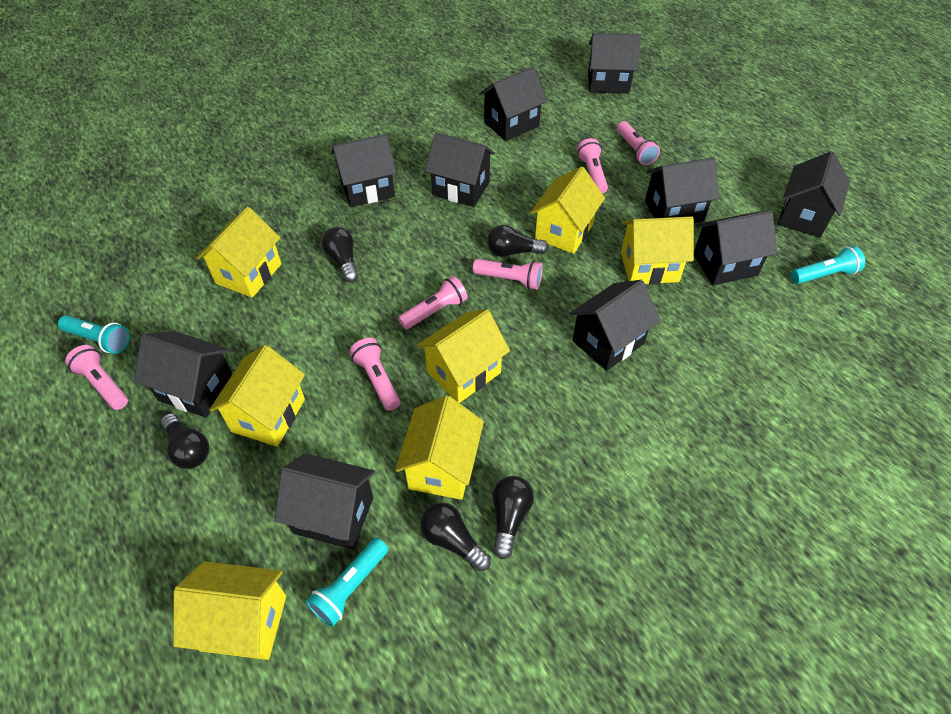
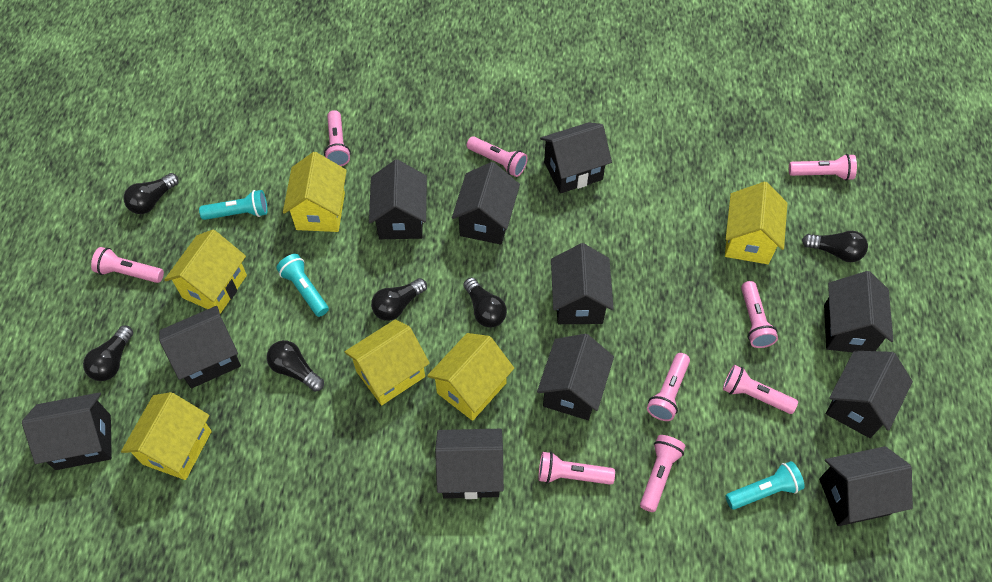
black house: 10 -> 11
black light bulb: 5 -> 6
pink flashlight: 6 -> 9
yellow house: 7 -> 6

